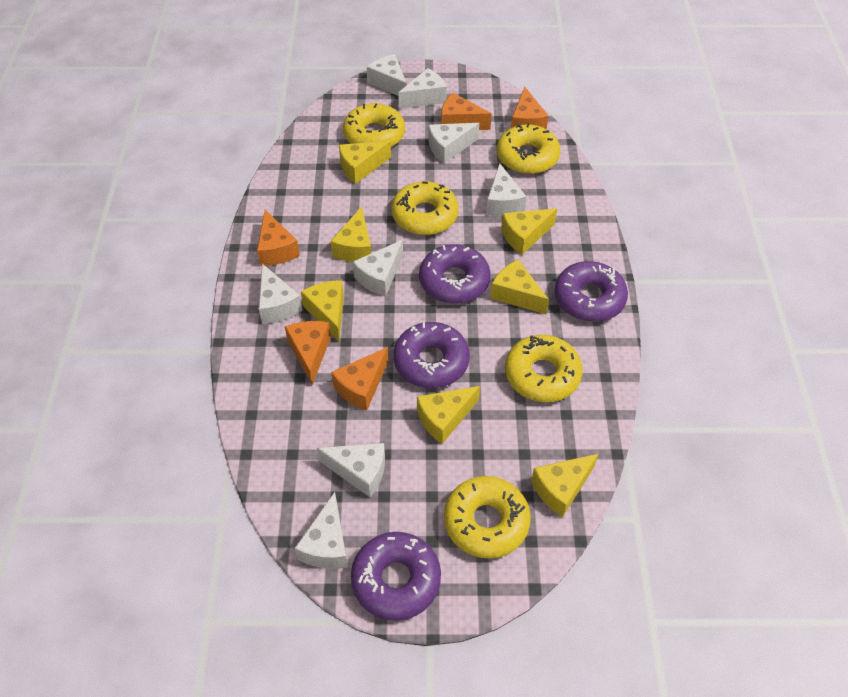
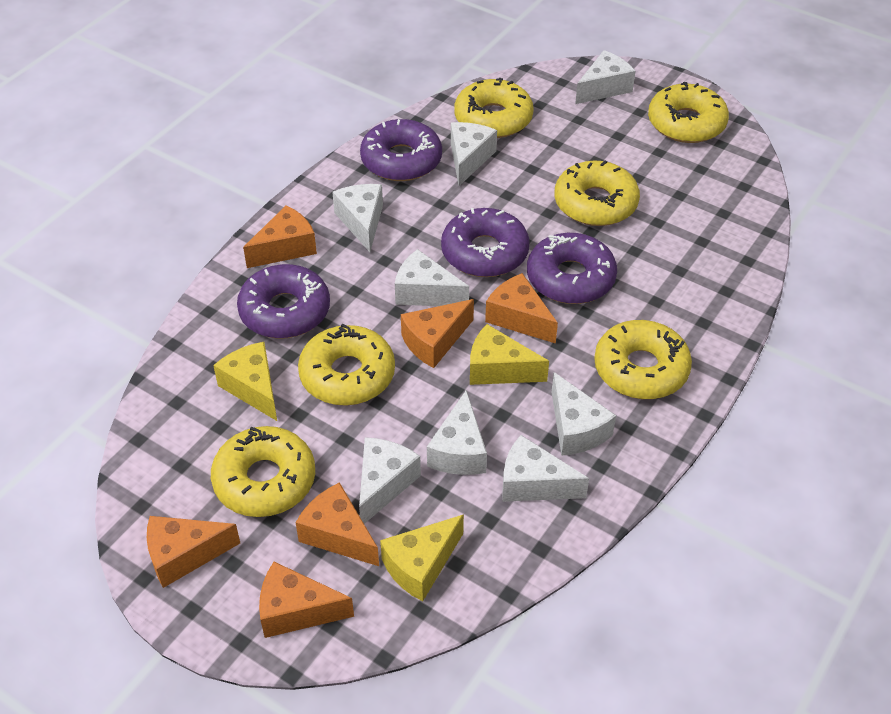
orange cheese: 5 -> 6
yellow cheese: 7 -> 3
yellow donut: 5 -> 6

